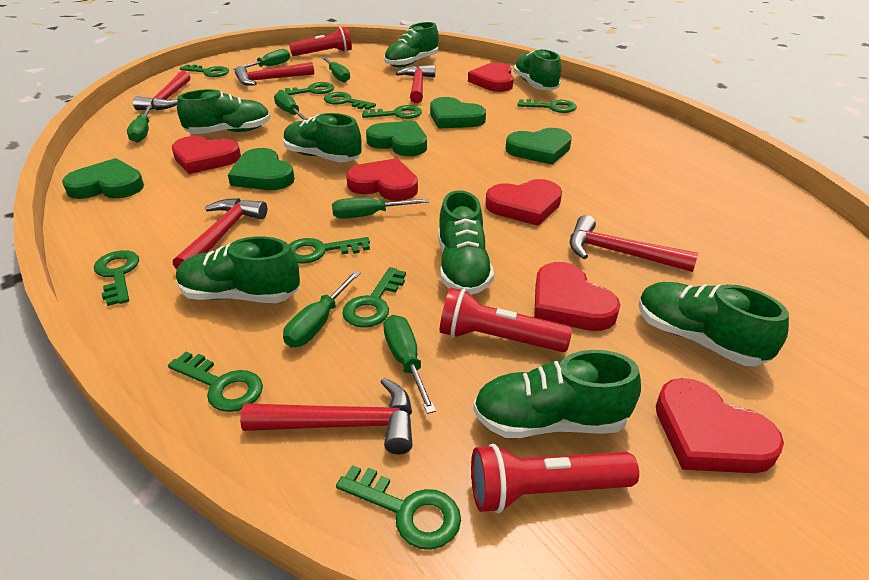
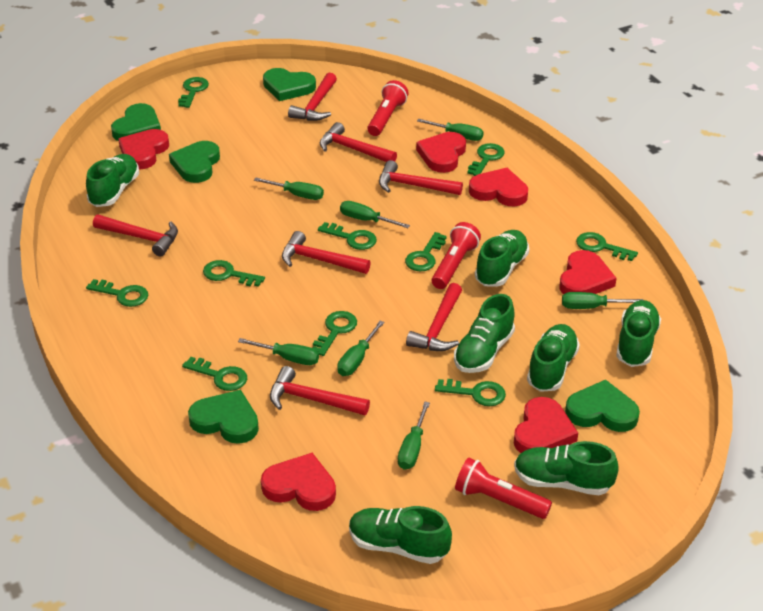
green shoe: 8 -> 7
red hammer: 6 -> 7

